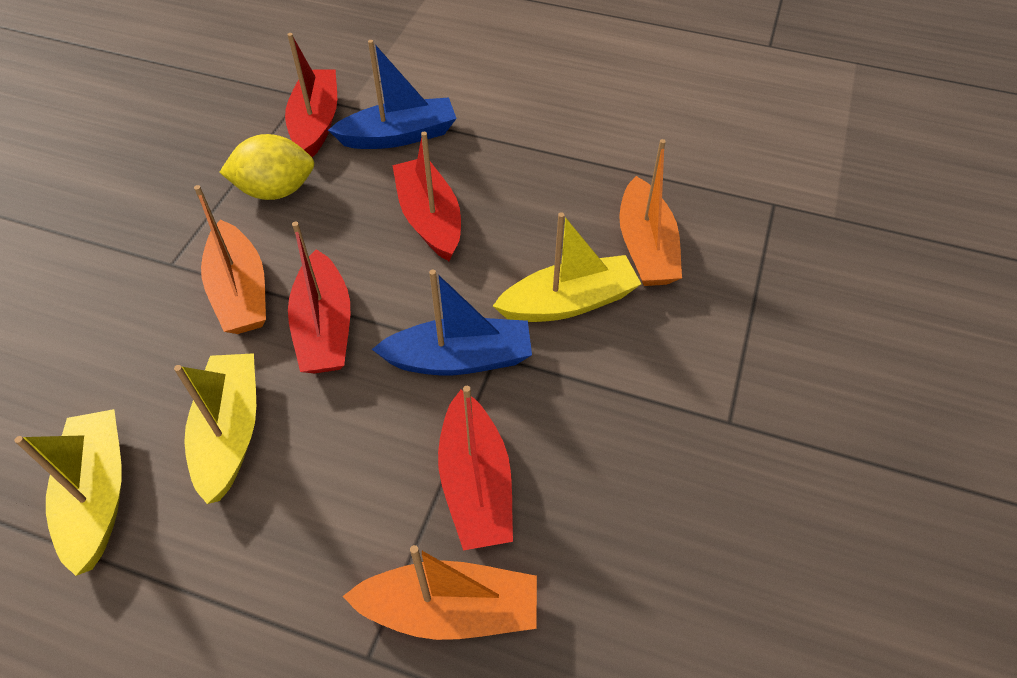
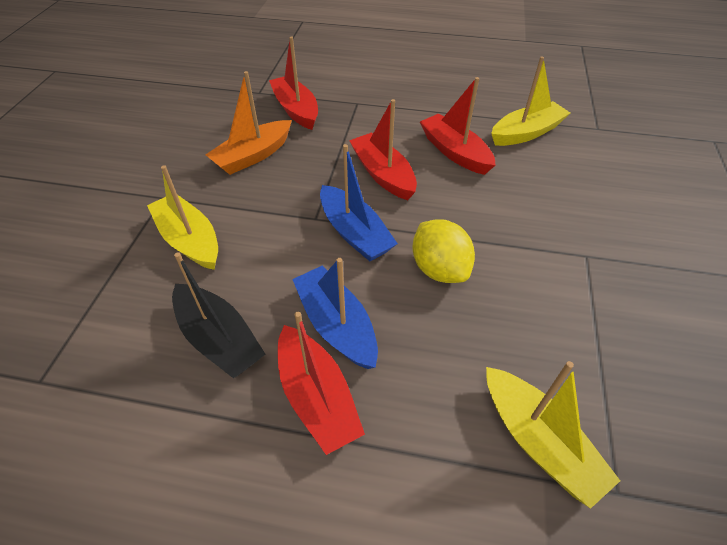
black boat: 0 -> 1
orange boat: 3 -> 1

